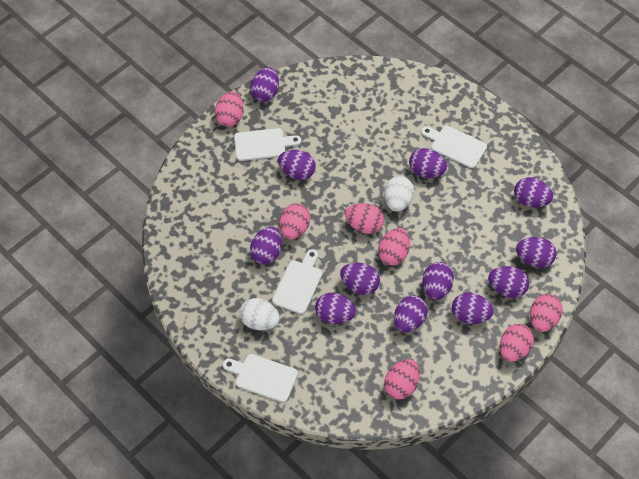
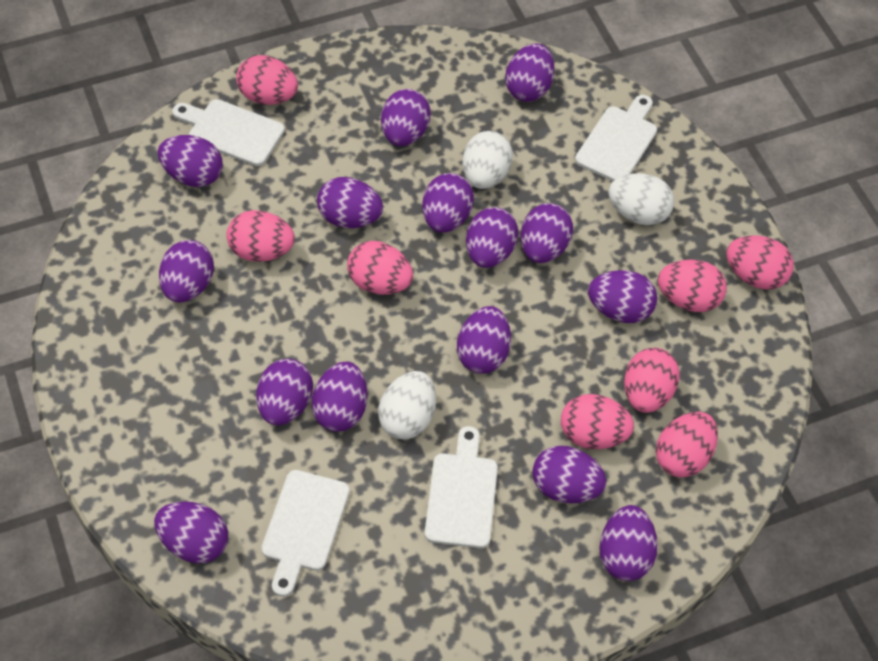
pink egg: 7 -> 8
purple egg: 12 -> 15
white egg: 2 -> 3

